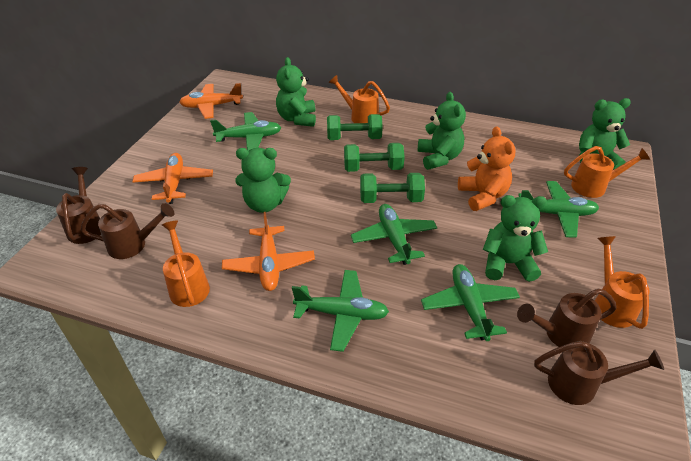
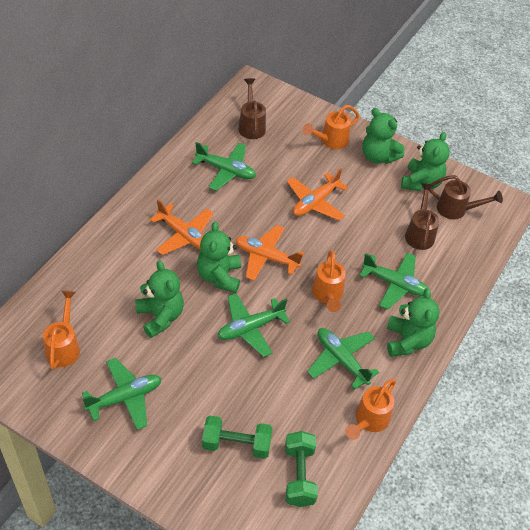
brown watering can: 4 -> 3
green dumbbell: 3 -> 2
orange teddy bear: 1 -> 0

